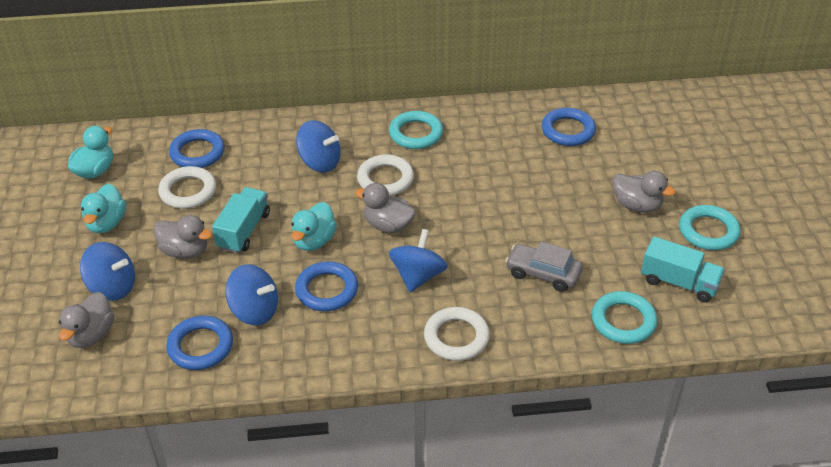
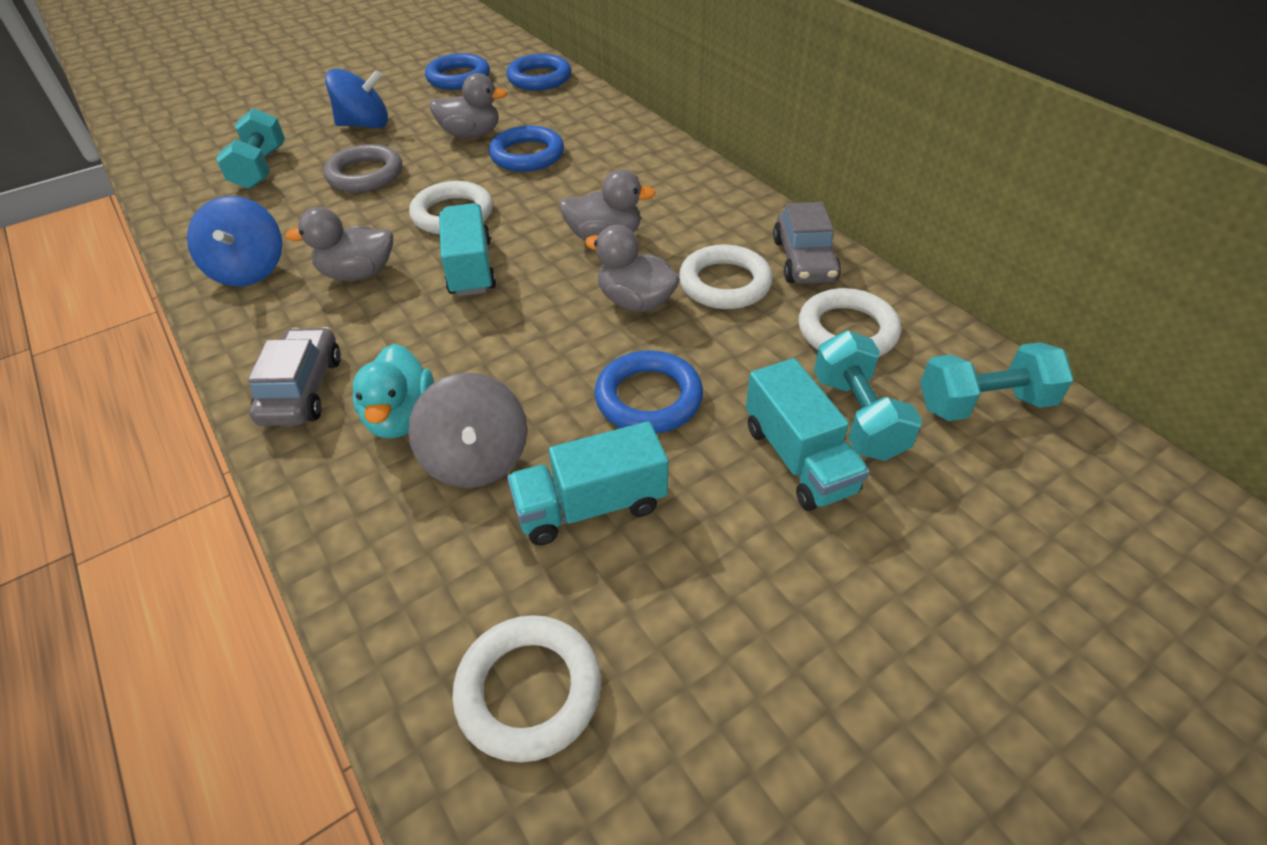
blue spinning top: 4 -> 2
grey car: 1 -> 2
grey ring: 0 -> 1
grey spinning top: 0 -> 1
turquoise duck: 3 -> 1
turquoise dumbbell: 0 -> 3
turquoise ring: 3 -> 0
turquoise truck: 2 -> 3
white ring: 3 -> 4

